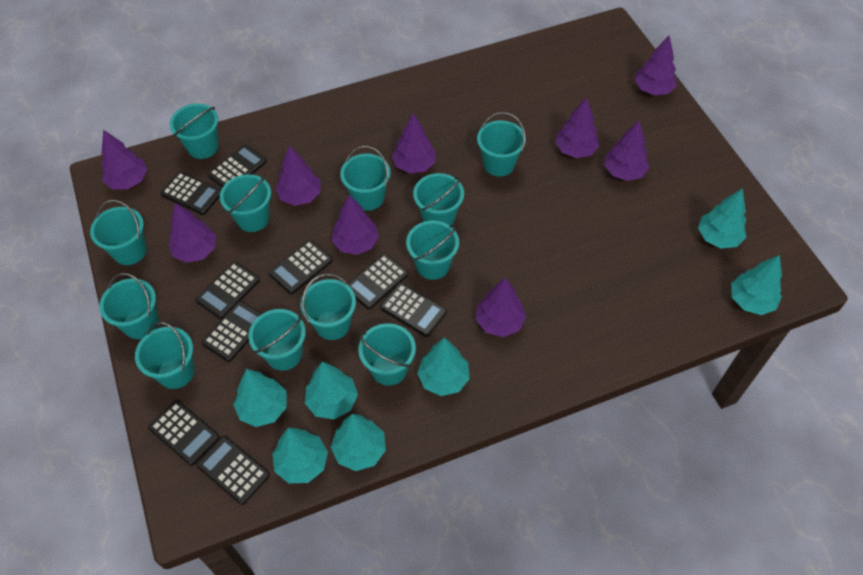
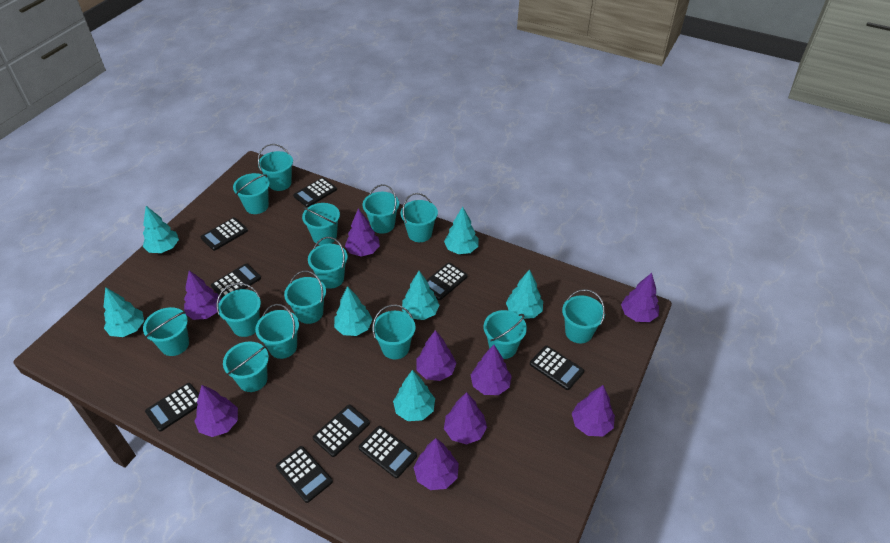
turquoise bucket: 12 -> 14

